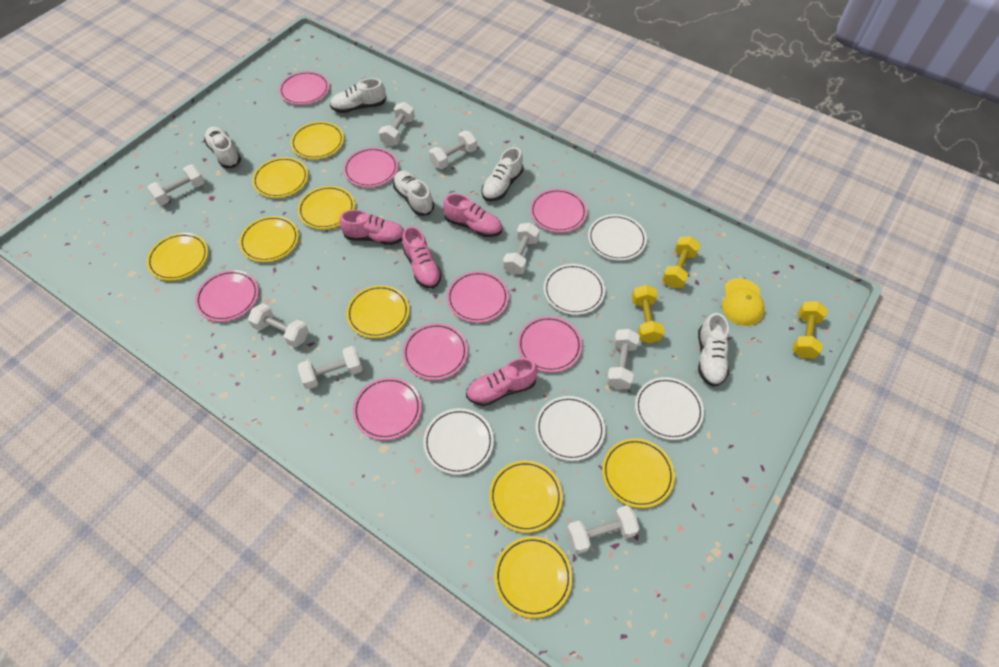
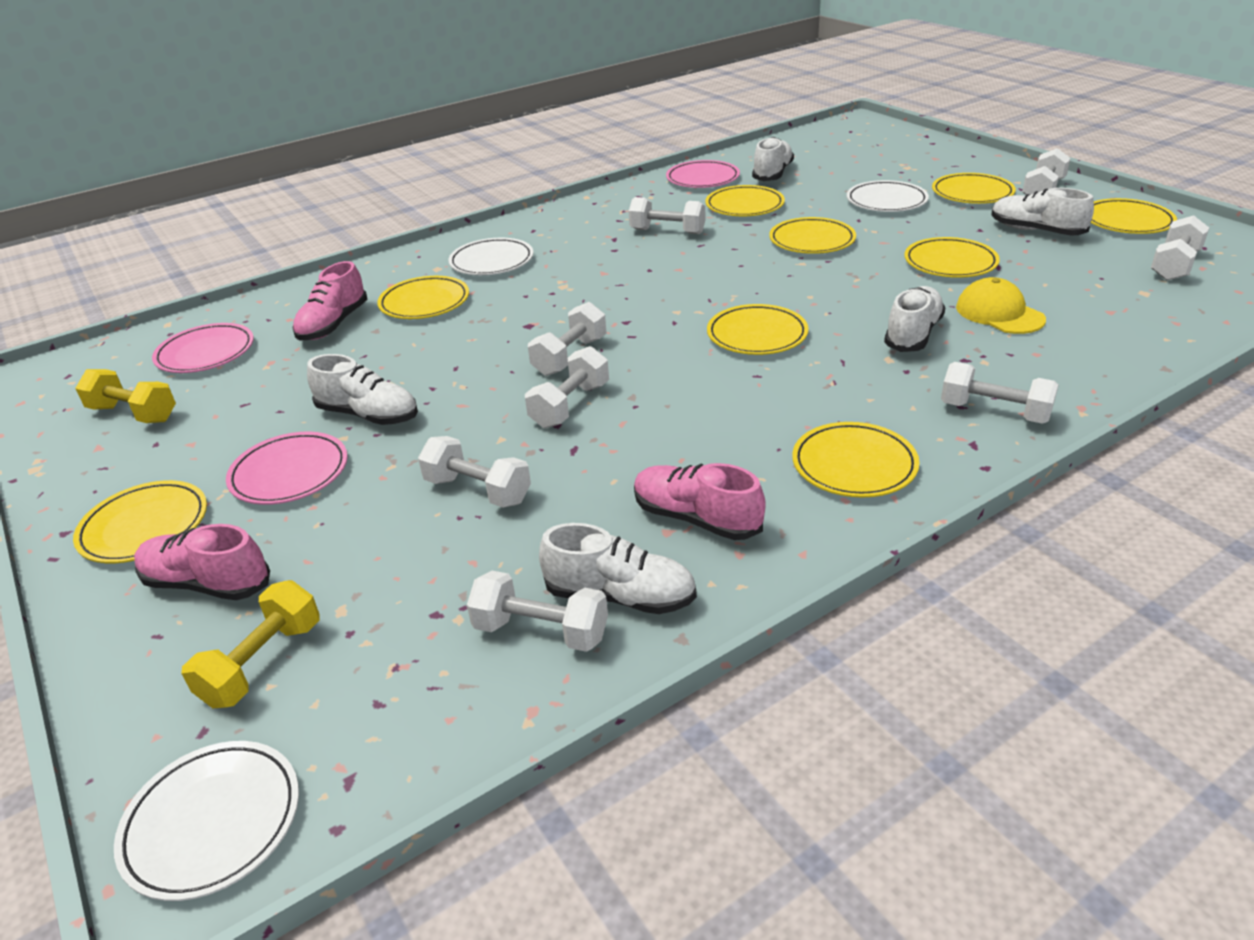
pink plate: 8 -> 3
pink shoe: 4 -> 3
white plate: 5 -> 3
yellow dumbbell: 3 -> 2

